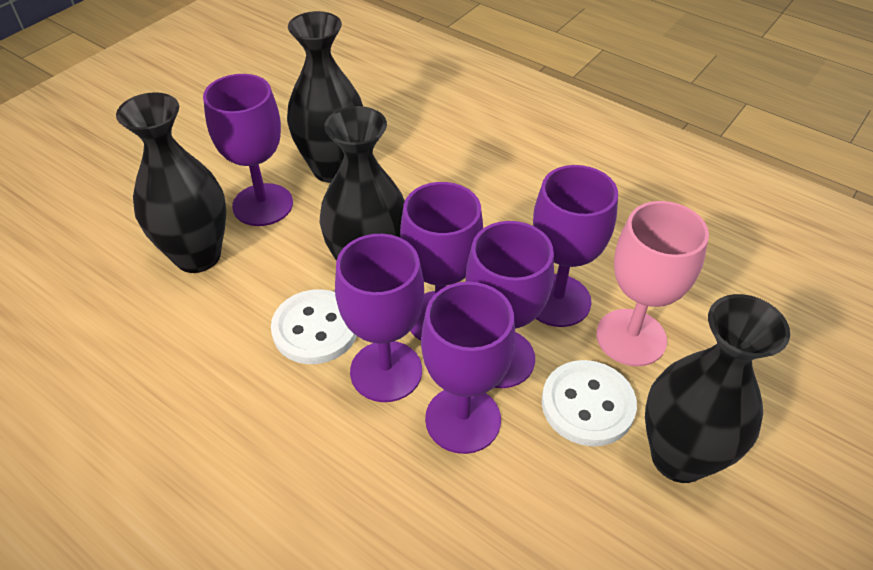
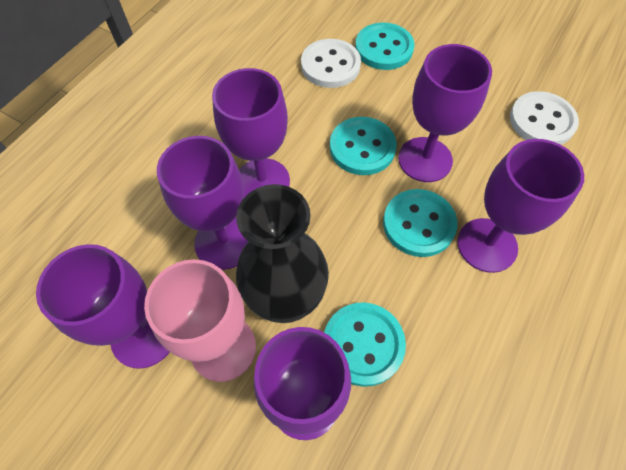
black vase: 4 -> 1
turquoise button: 0 -> 4

